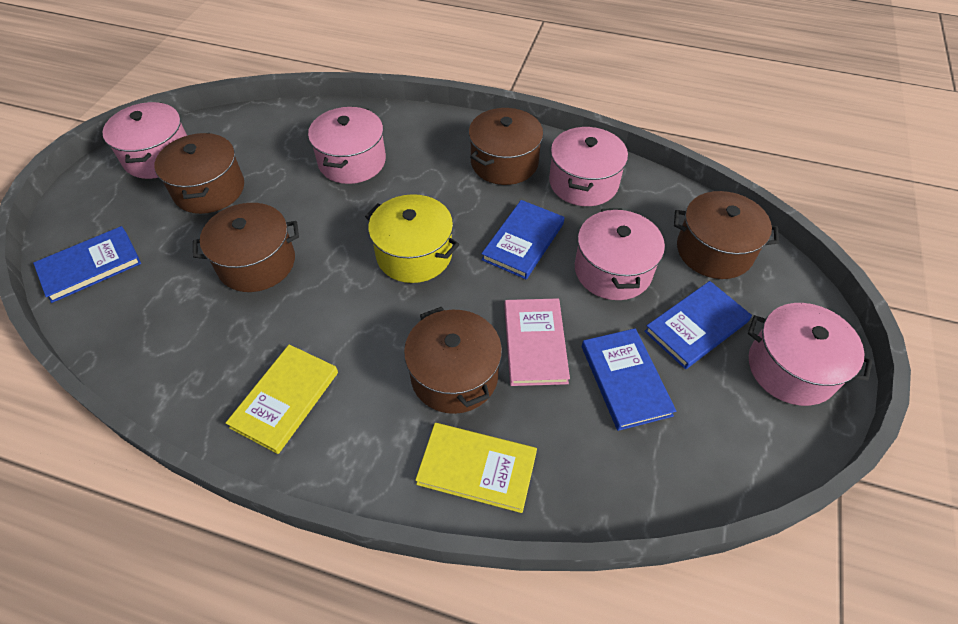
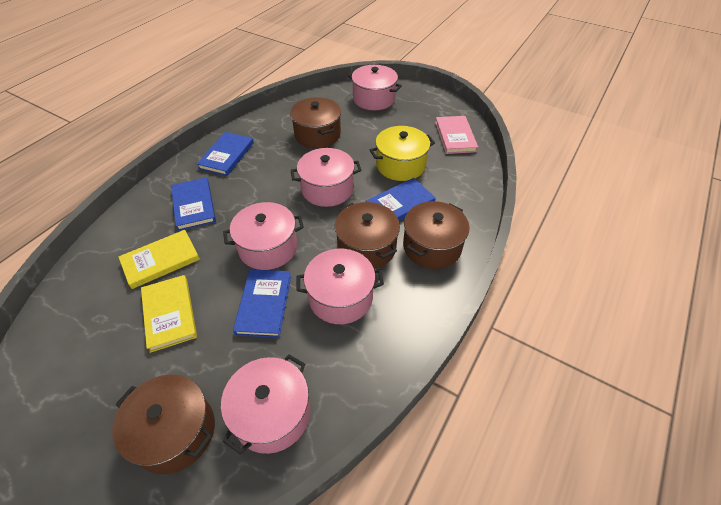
brown pot: 5 -> 4

